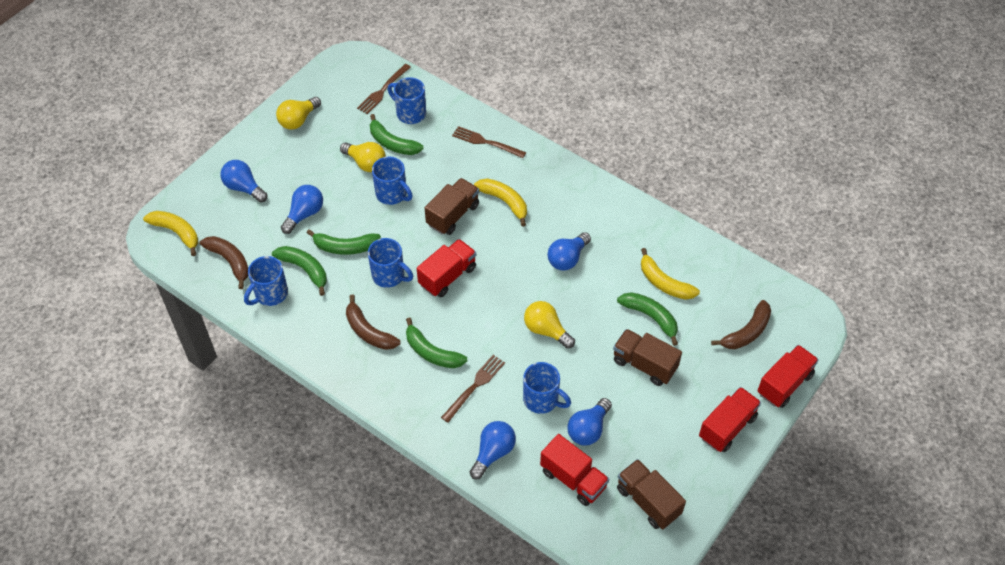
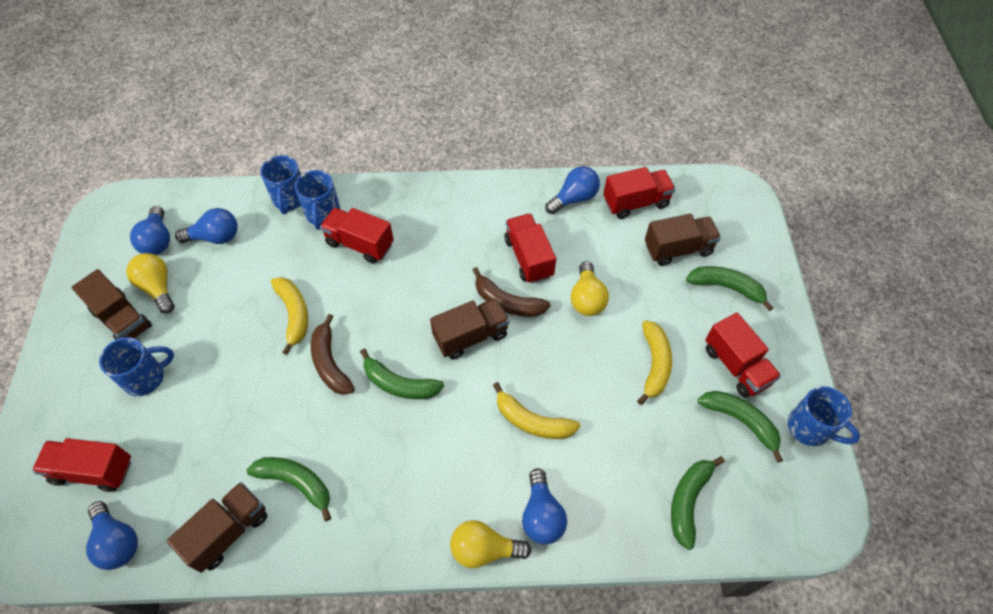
blue mug: 5 -> 4
brown banana: 3 -> 2
brown fork: 3 -> 0
brown truck: 3 -> 4
red truck: 4 -> 5

